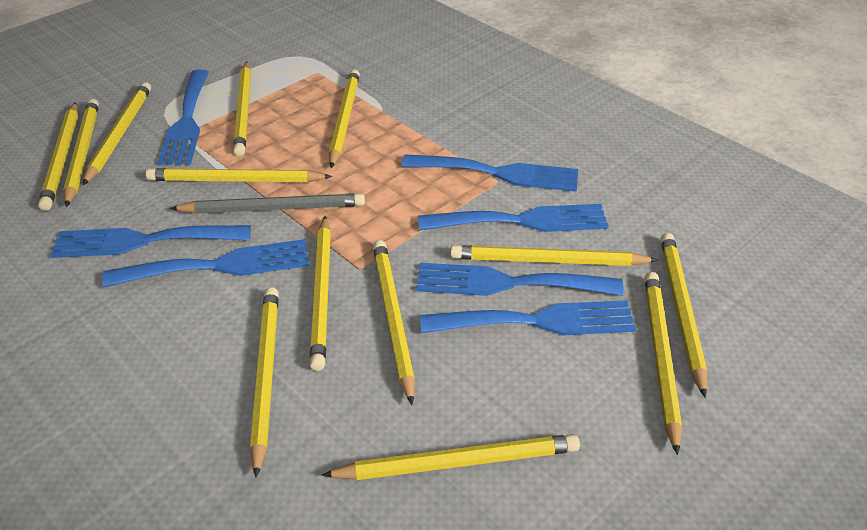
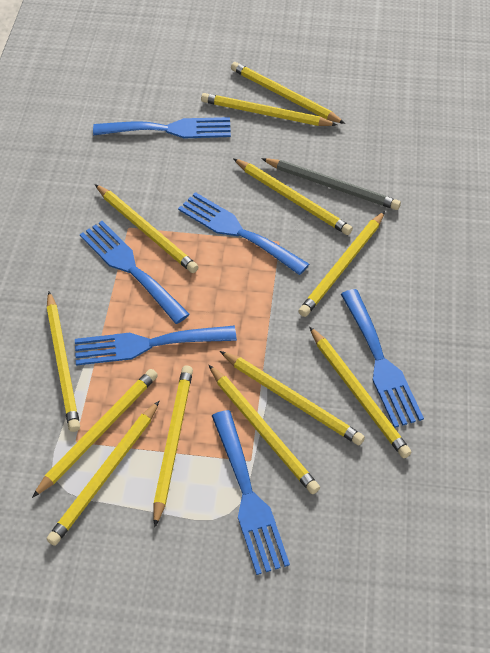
blue fork: 7 -> 6
yellow pencil: 13 -> 12

